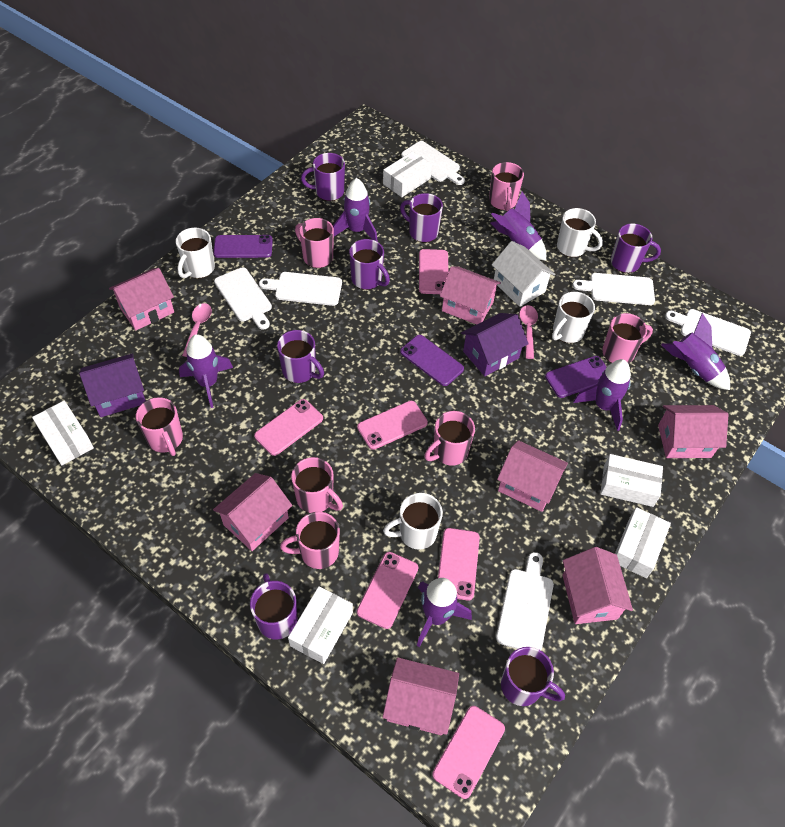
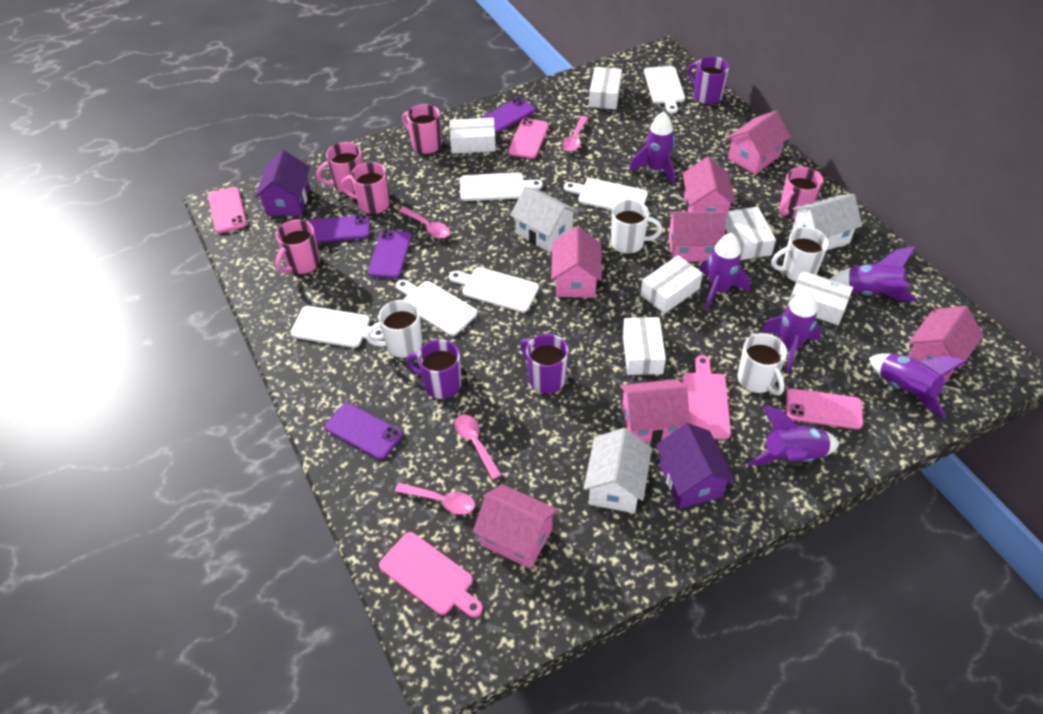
pink cutting board: 0 -> 2
pink mug: 7 -> 5
pink phone: 6 -> 3
pink spoon: 2 -> 4
purple mug: 7 -> 3
purple phone: 3 -> 4
white box: 5 -> 6
white house: 1 -> 3

